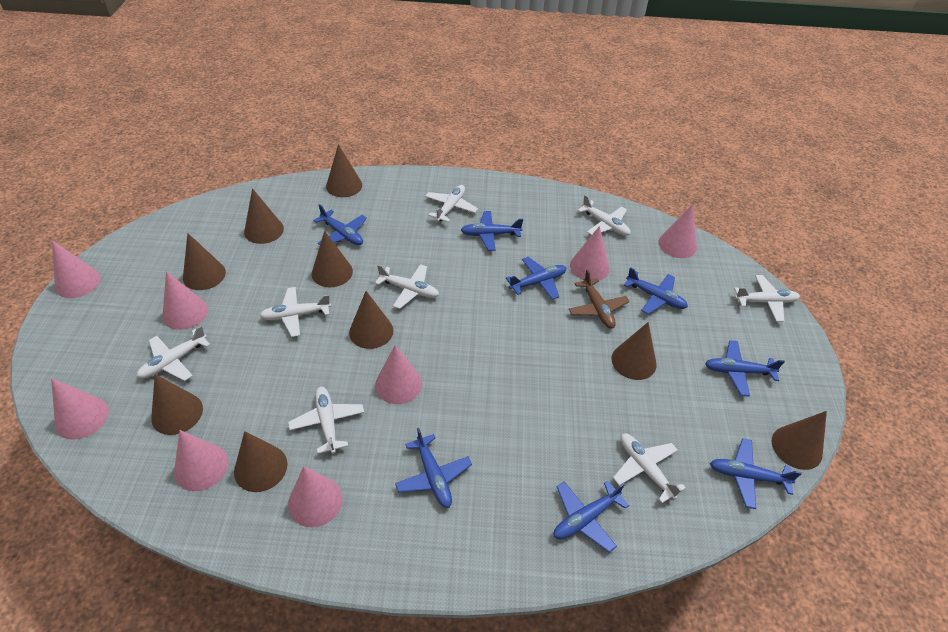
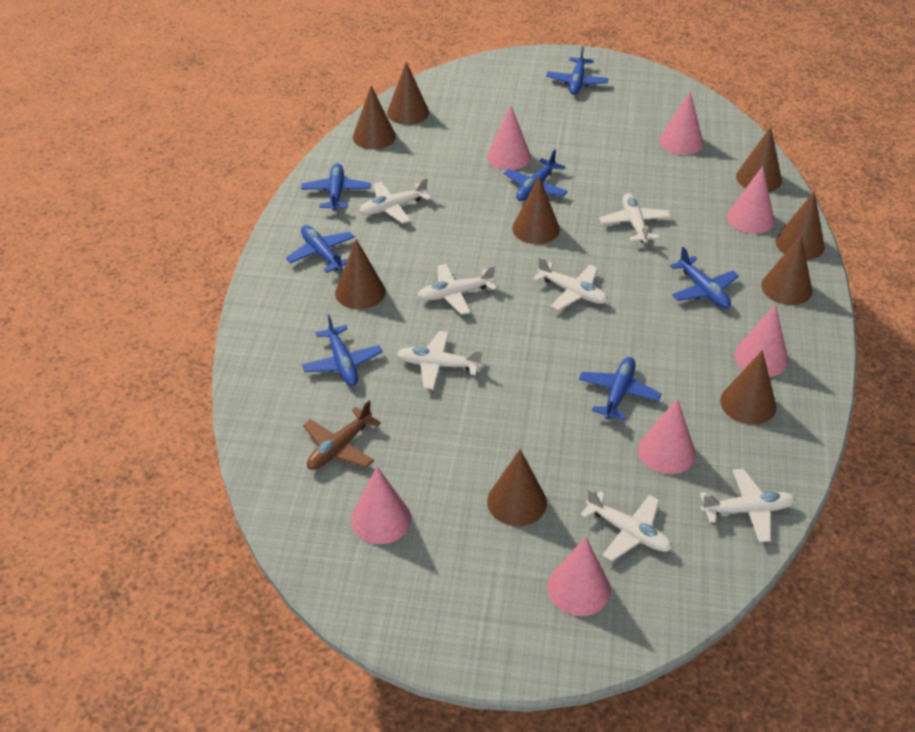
blue plane: 8 -> 7
pink cone: 8 -> 7
white plane: 8 -> 7

